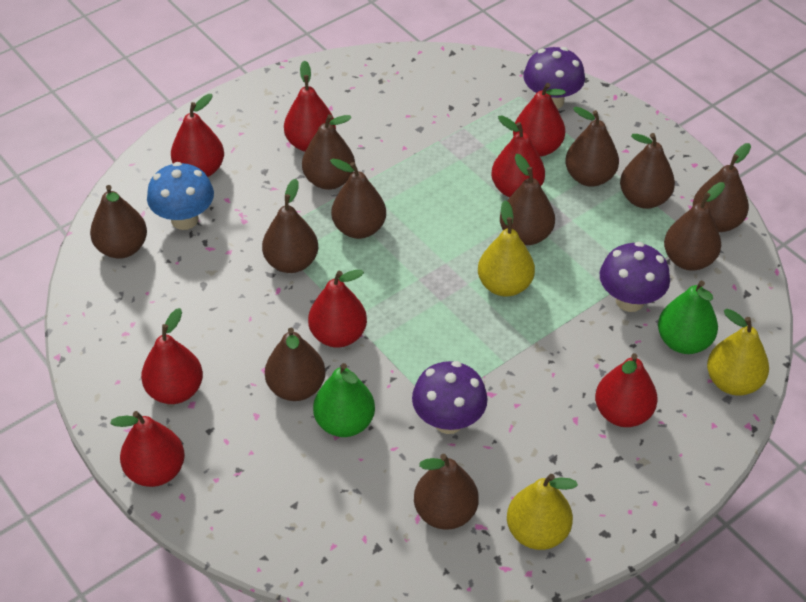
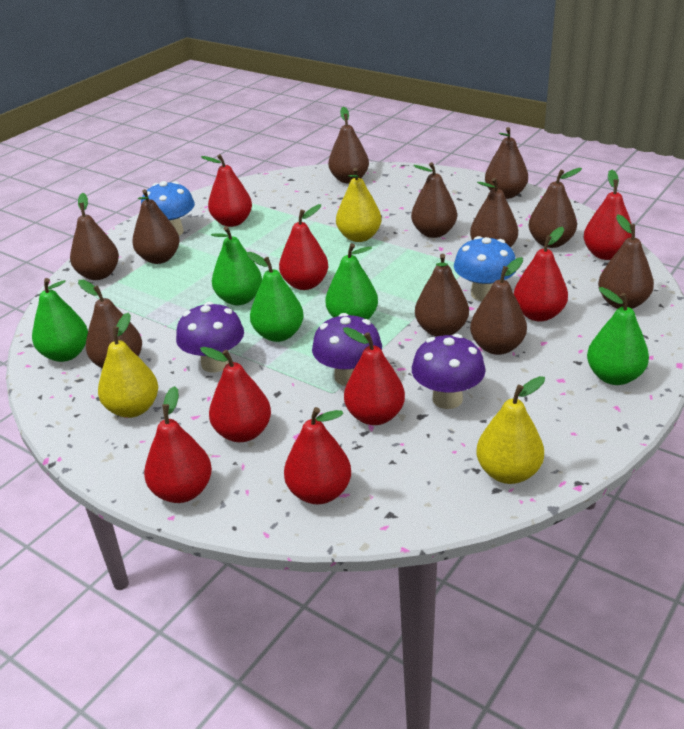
blue mushroom: 1 -> 2
green pear: 2 -> 5

